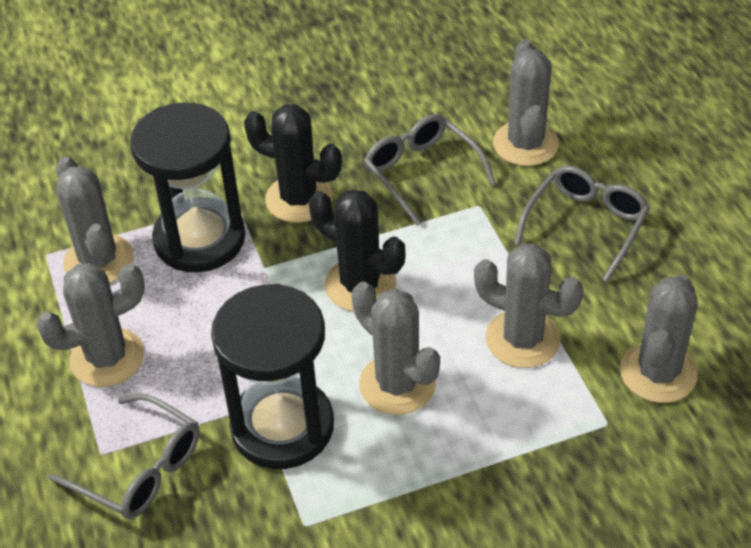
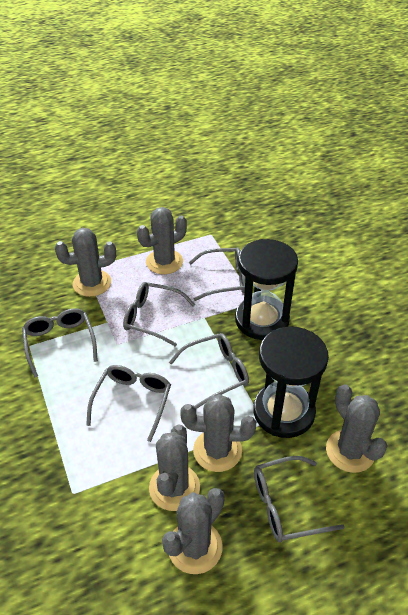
black cactus: 2 -> 0
grey glasses: 3 -> 6

